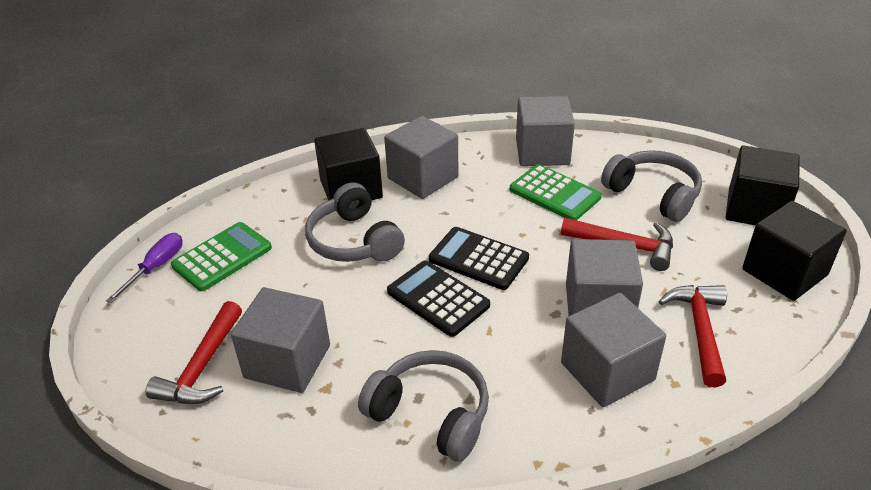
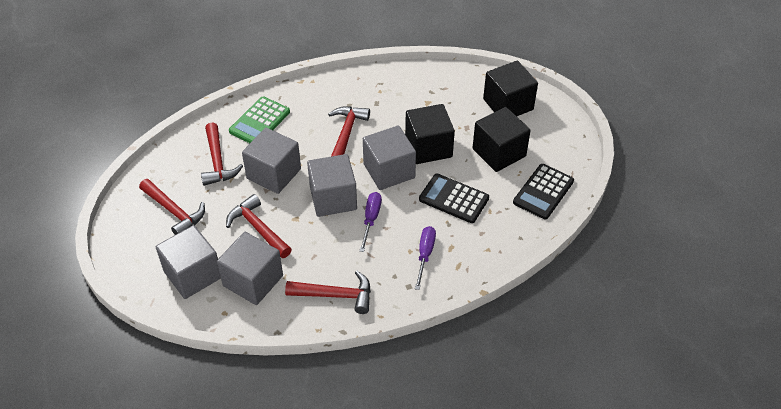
green calculator: 2 -> 1
grey headphones: 3 -> 0
purple screwdriver: 1 -> 2
red hammer: 3 -> 5

